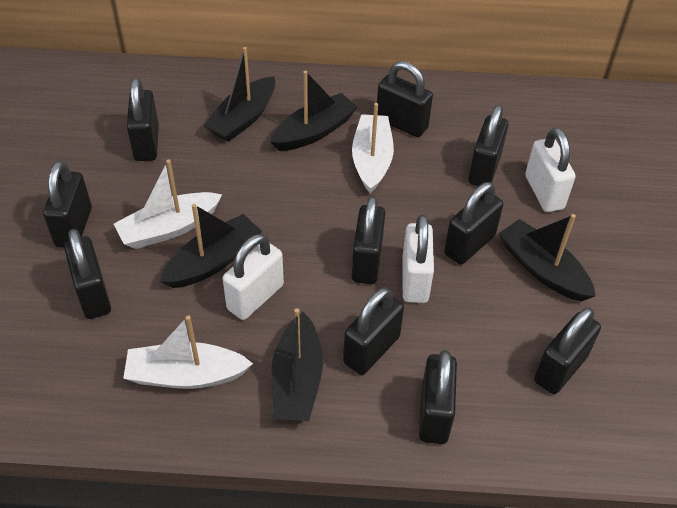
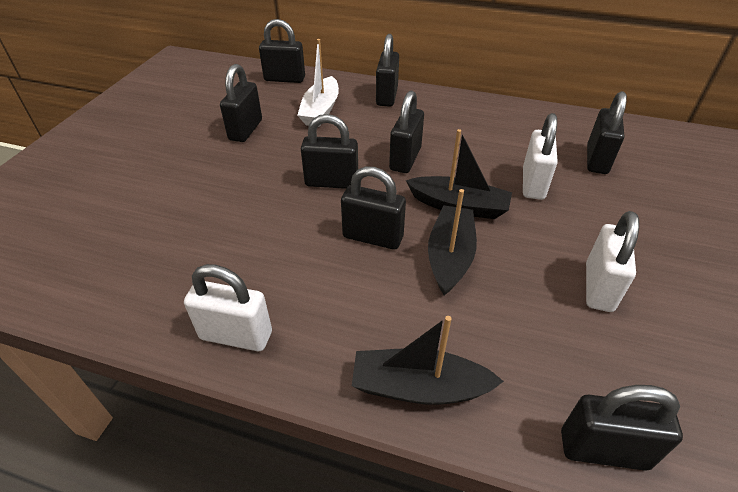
black boat: 5 -> 3
black padlock: 10 -> 8
white boat: 3 -> 1

